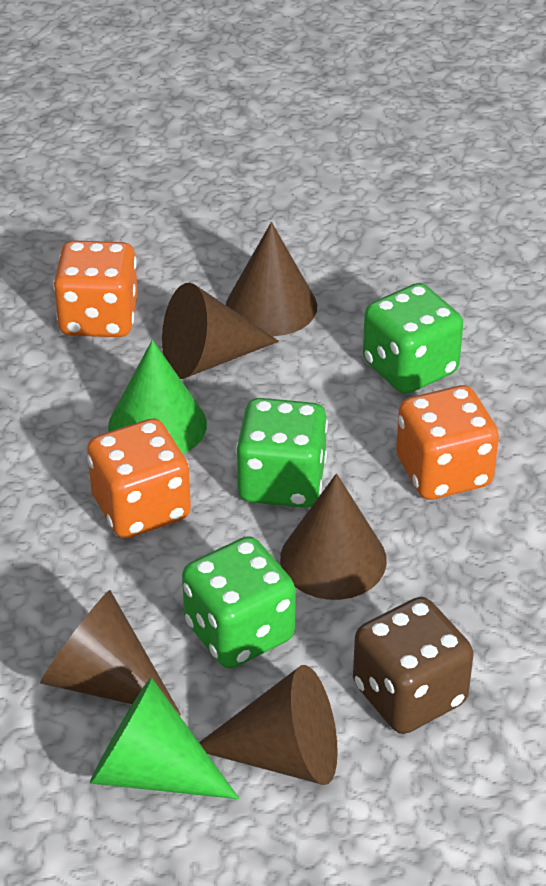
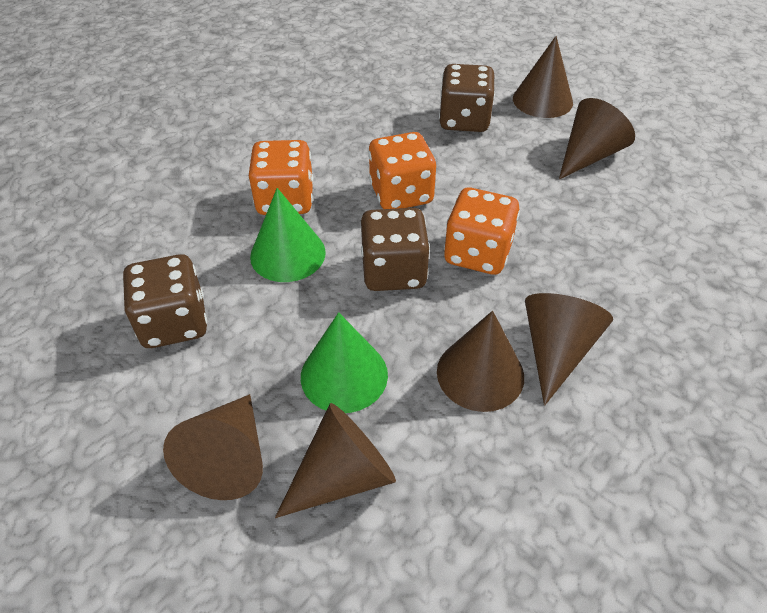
brown cone: 5 -> 6
brown dice: 1 -> 3
green dice: 3 -> 0

